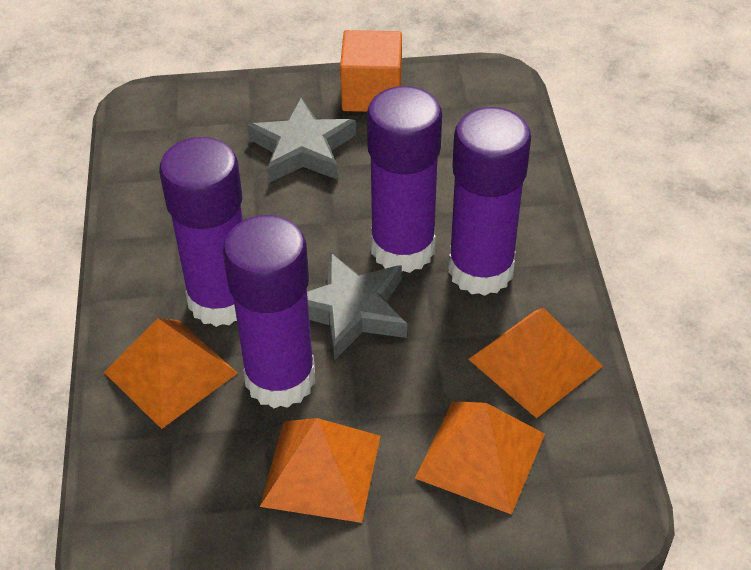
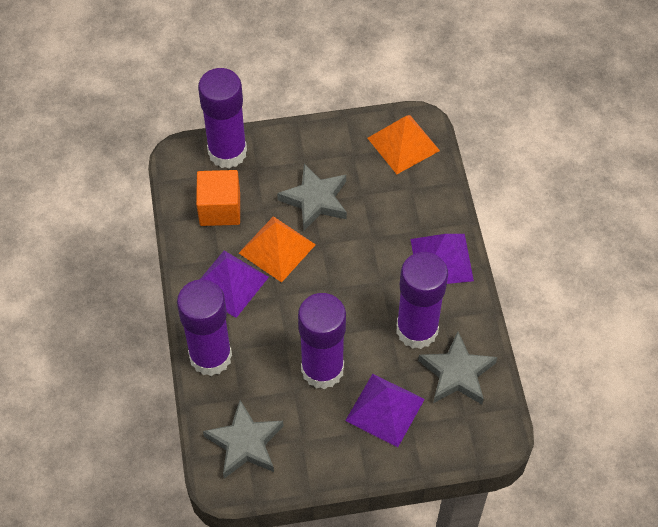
grey star: 2 -> 3
orange pyramid: 4 -> 2
purple pyramid: 0 -> 3

